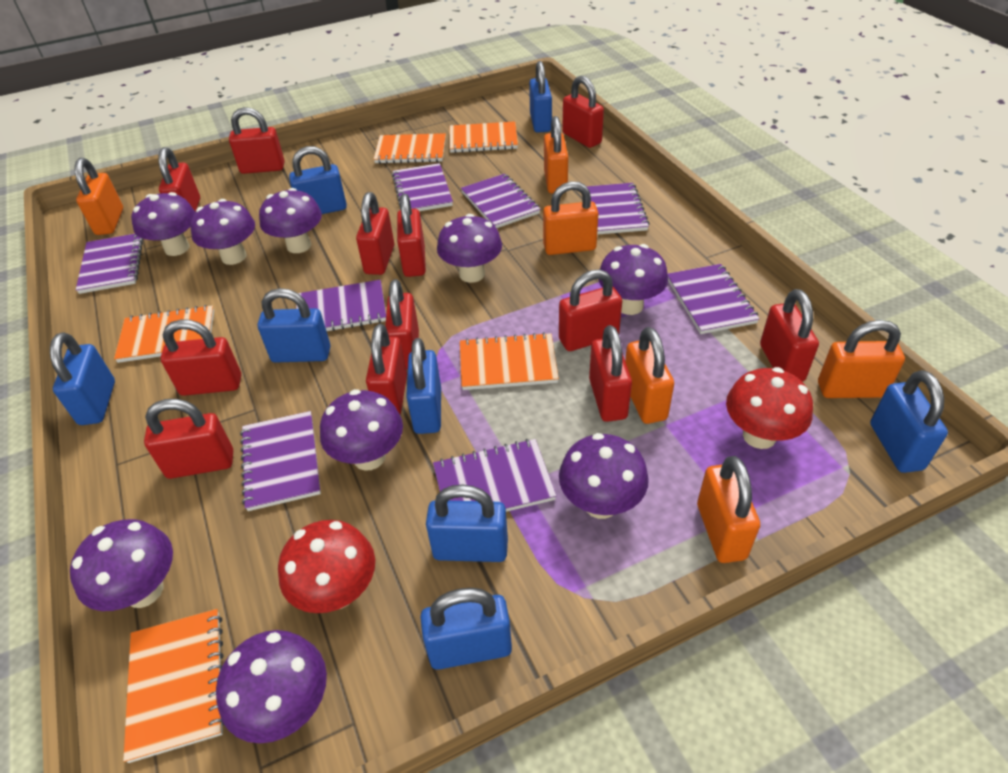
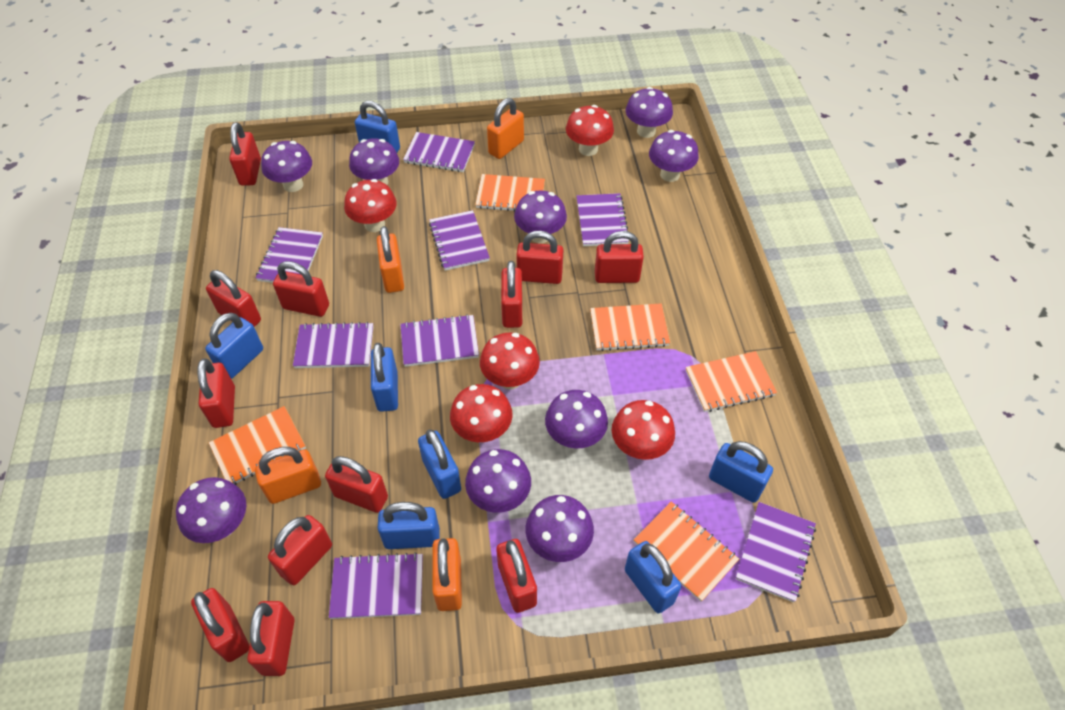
blue padlock: 8 -> 7
orange padlock: 6 -> 4
red mushroom: 2 -> 5

